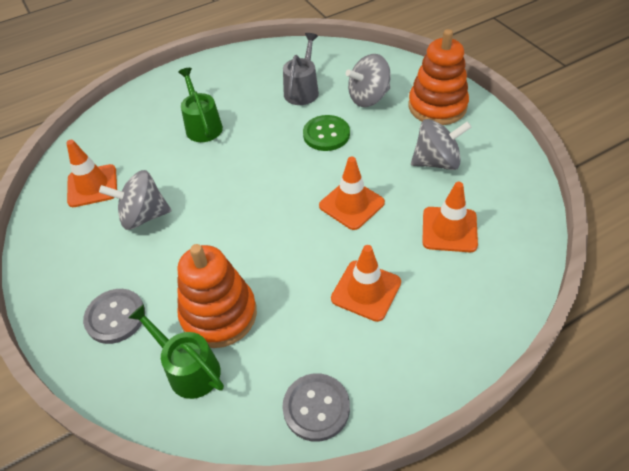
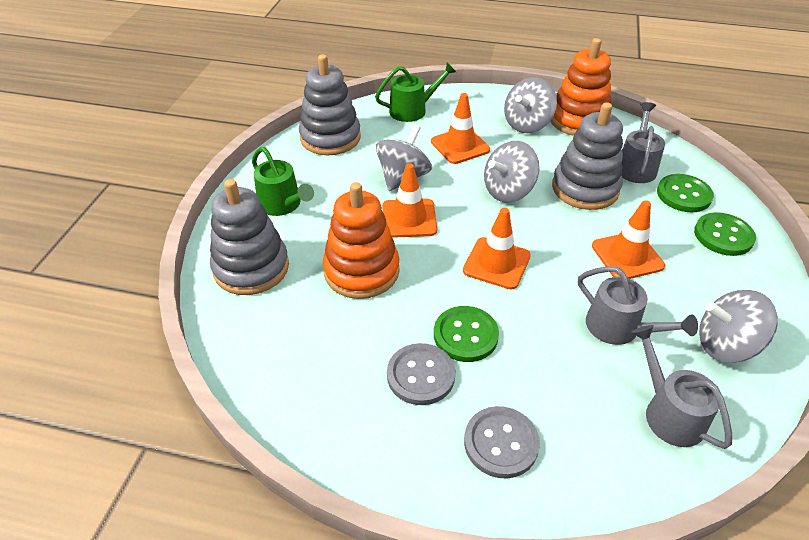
green button: 1 -> 3
grey spinning top: 3 -> 4
grey stacking toy: 0 -> 3
grey watering can: 1 -> 3

